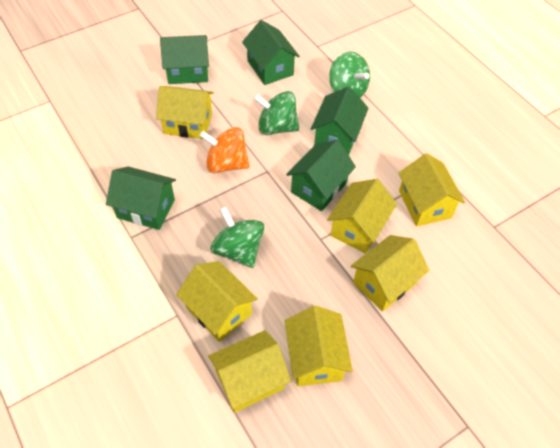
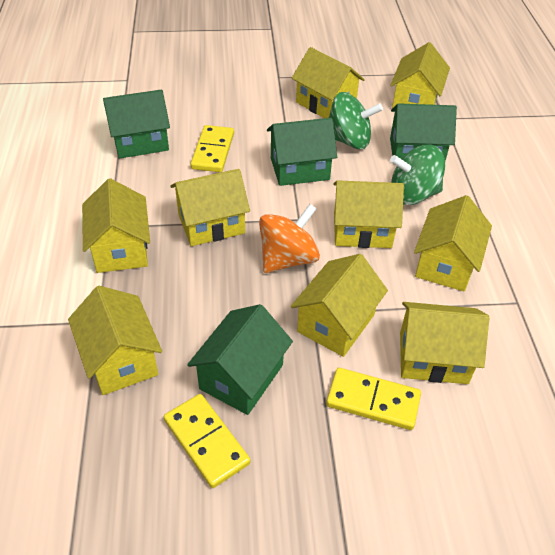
green house: 5 -> 4
green spinning top: 3 -> 2
yellow domino: 0 -> 3
yellow house: 7 -> 9

